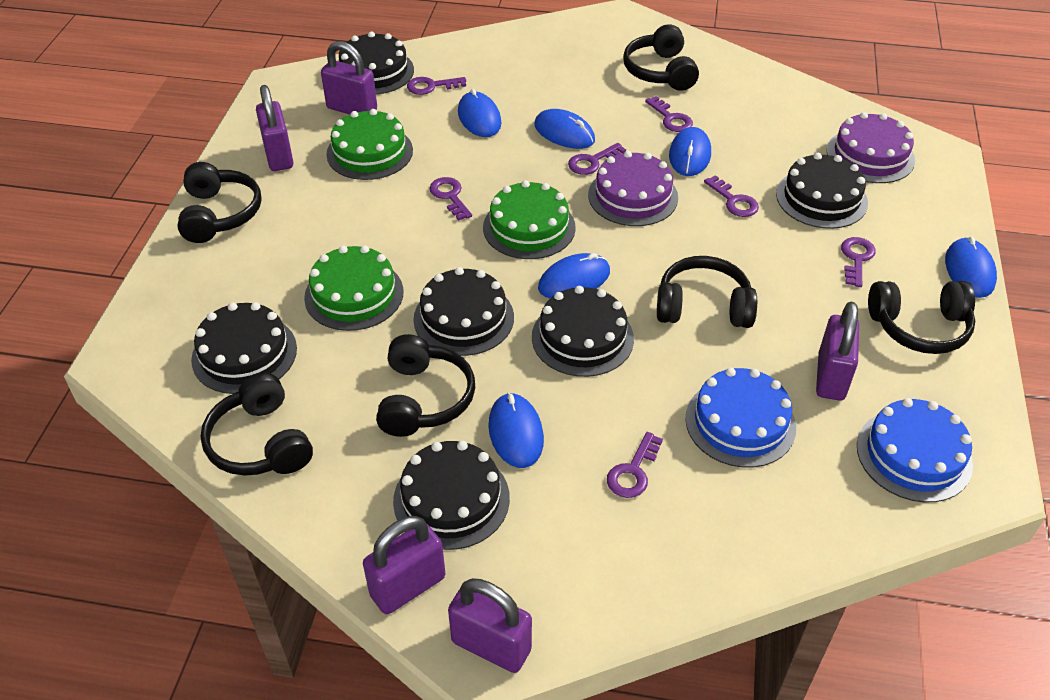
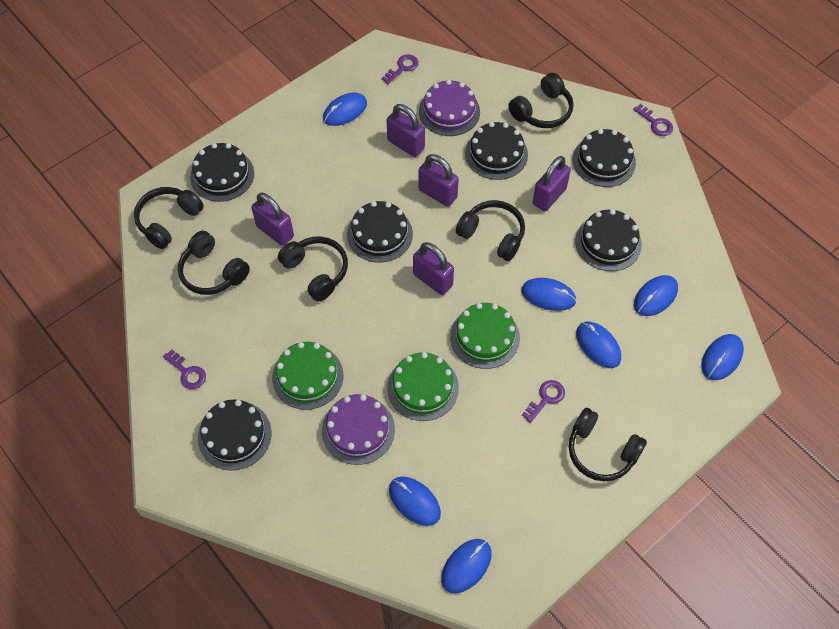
blue cake: 2 -> 0
blue mouse: 6 -> 7
purple key: 7 -> 4

